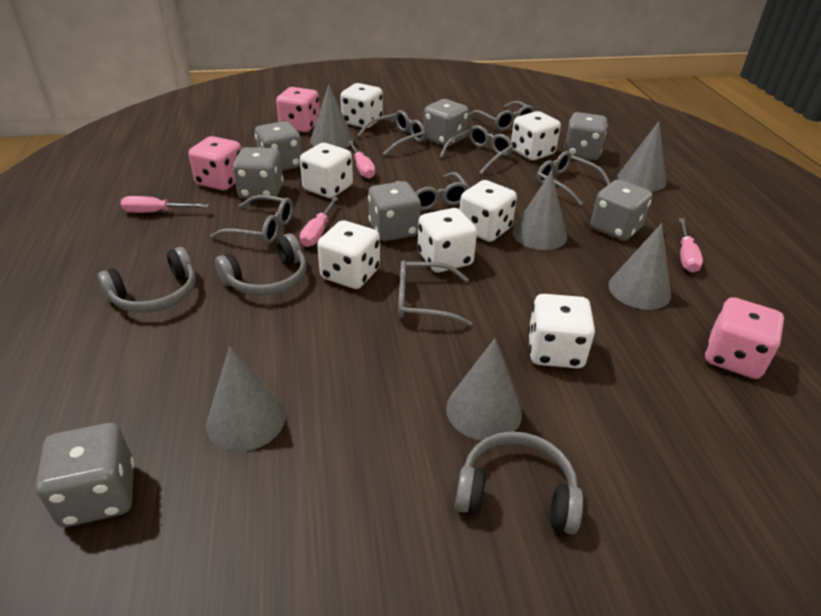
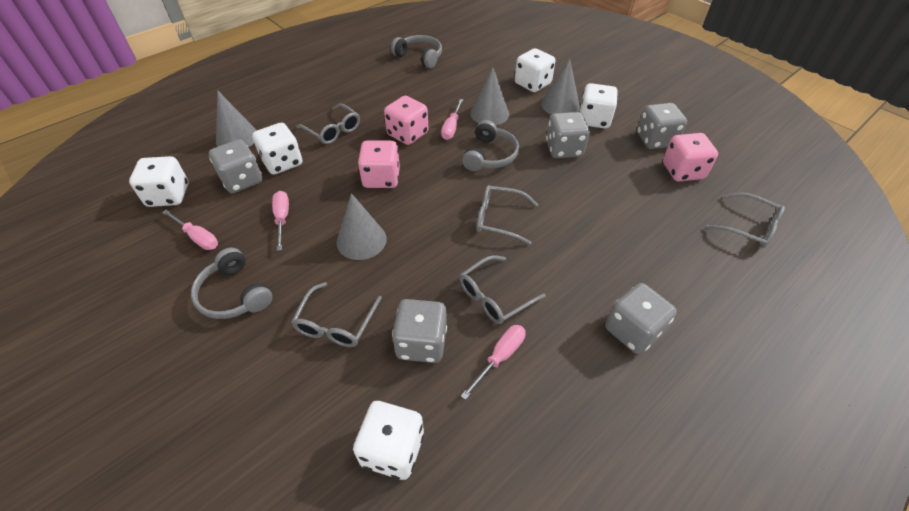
grey cone: 6 -> 4
grey dice: 7 -> 5
grey glasses: 7 -> 5
white dice: 7 -> 5

